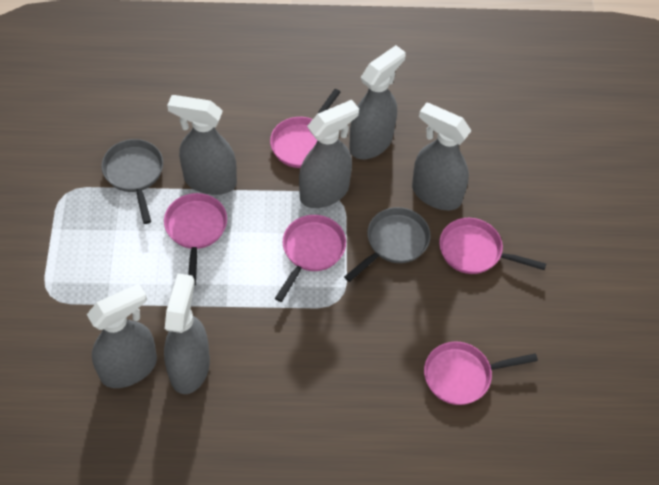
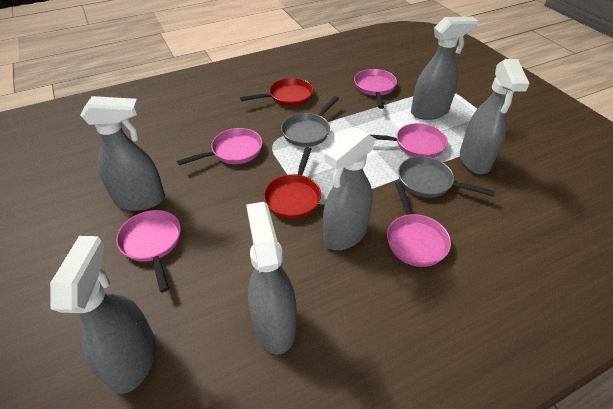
red pan: 0 -> 2

